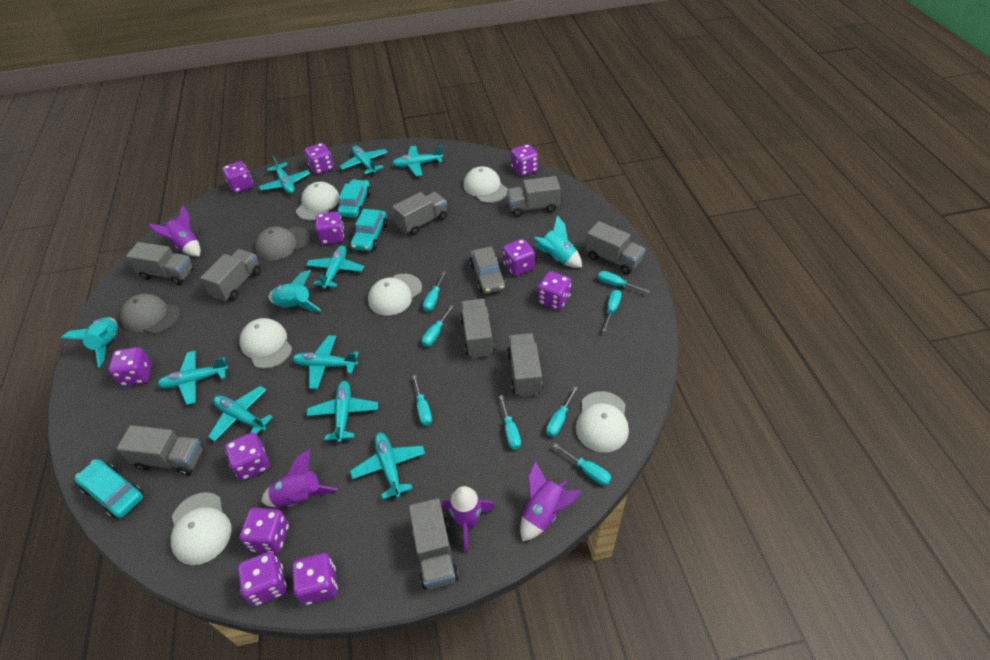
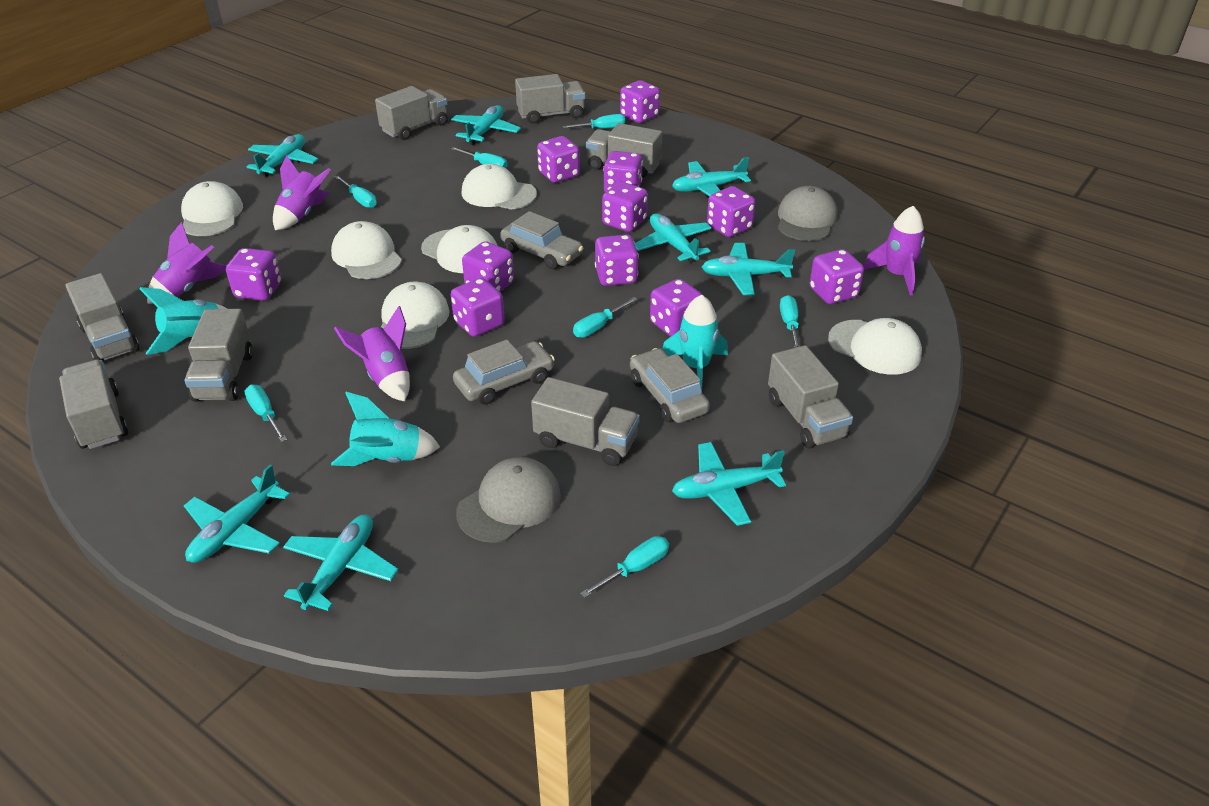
grey car: 1 -> 3
grey truck: 9 -> 8
turquoise car: 3 -> 0
turquoise plane: 9 -> 8
turquoise screwdriver: 8 -> 7

